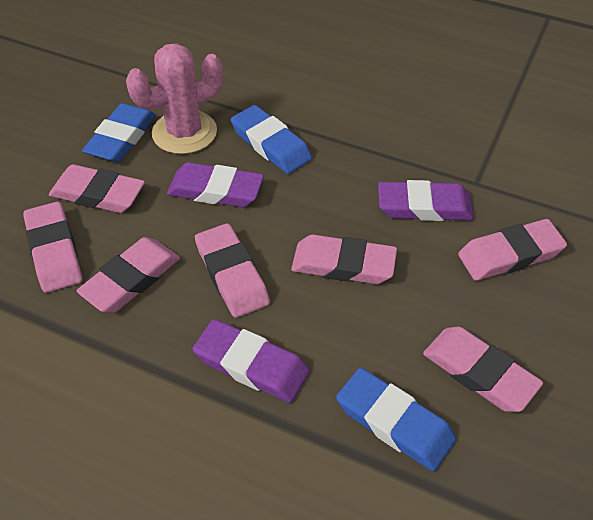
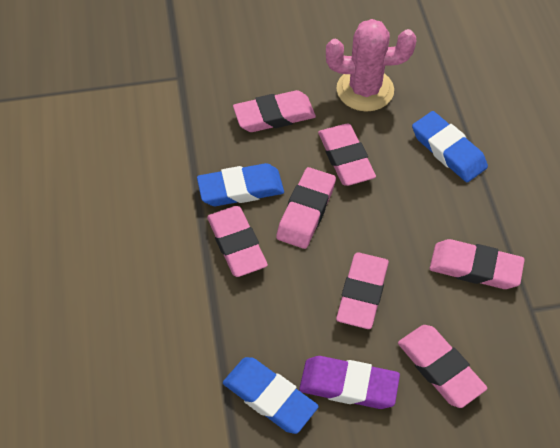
purple eraser: 3 -> 1

